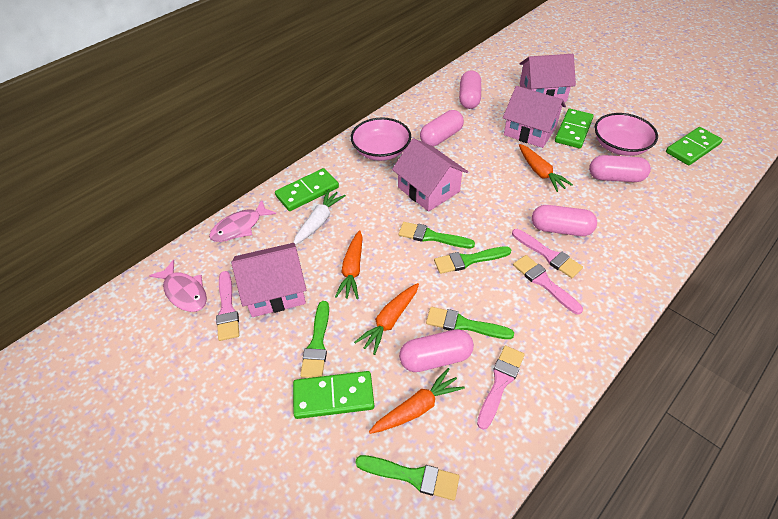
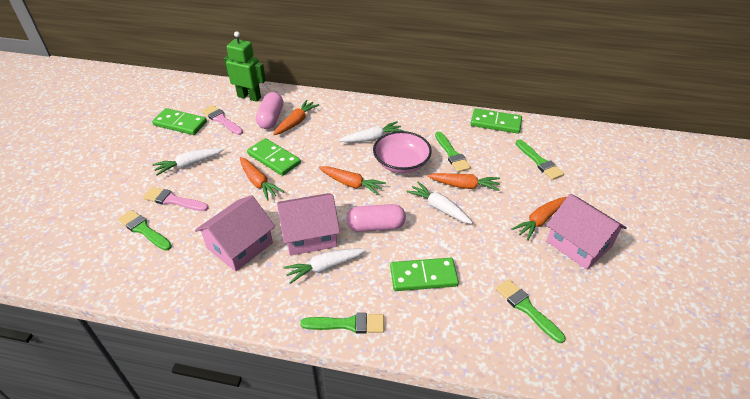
green robot: 0 -> 1
orange carrot: 4 -> 5
pink bowl: 2 -> 1
pink brush: 4 -> 2
pink capsule: 5 -> 2
pink fish: 2 -> 0
pink house: 4 -> 3
white carrot: 1 -> 4

